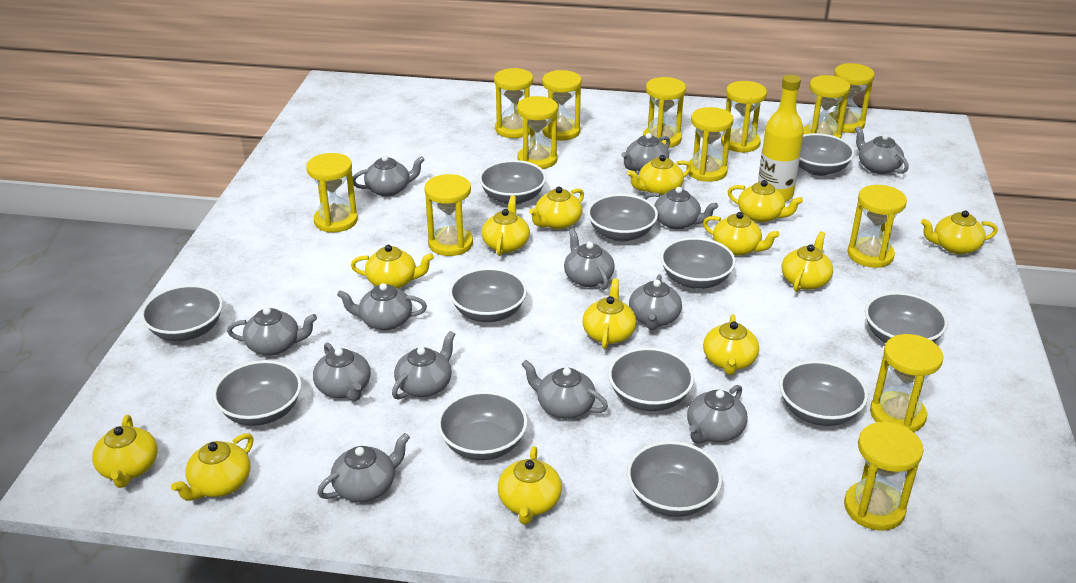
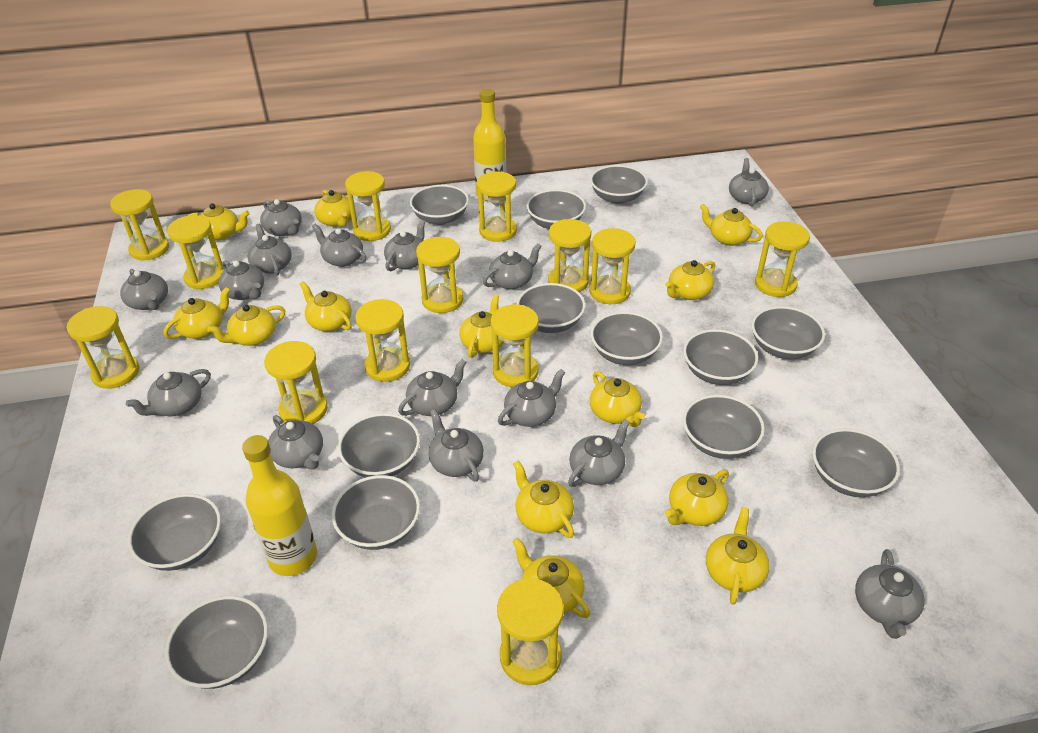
grey bowl: 12 -> 13
grey teapot: 13 -> 15
yellow bottle: 1 -> 2

